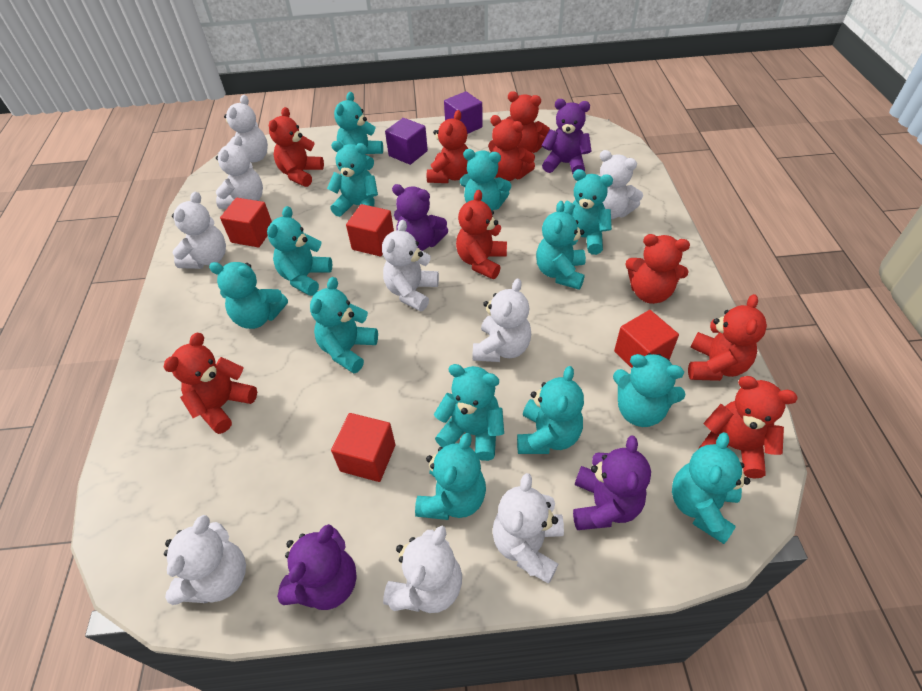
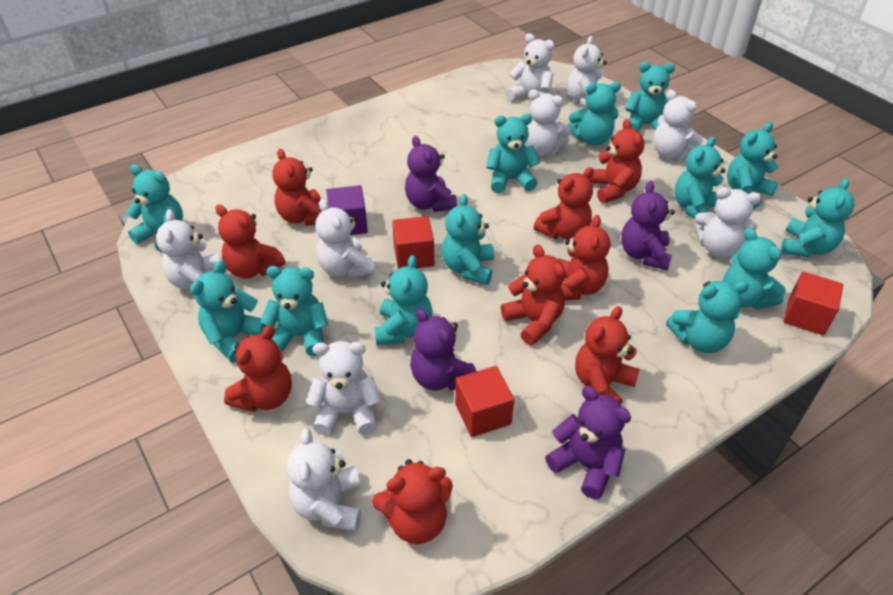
purple cube: 2 -> 1
red cube: 4 -> 3

